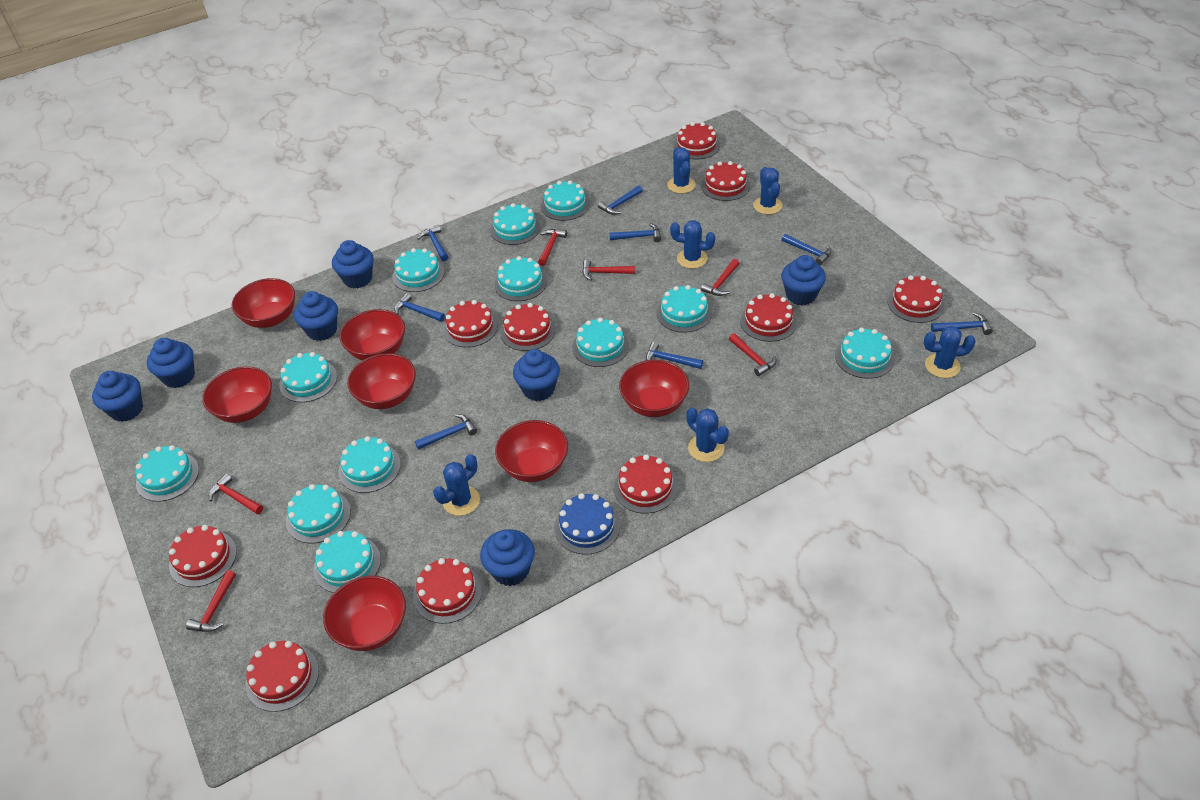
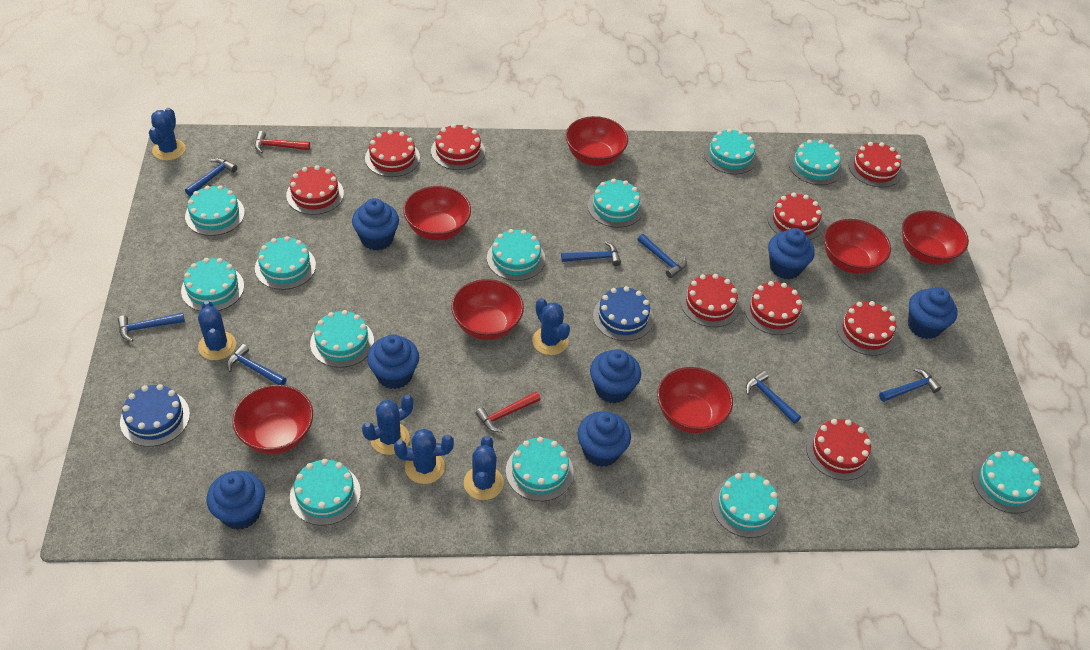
blue cake: 1 -> 2
blue hammer: 8 -> 7
red cake: 10 -> 9
red hammer: 6 -> 2

